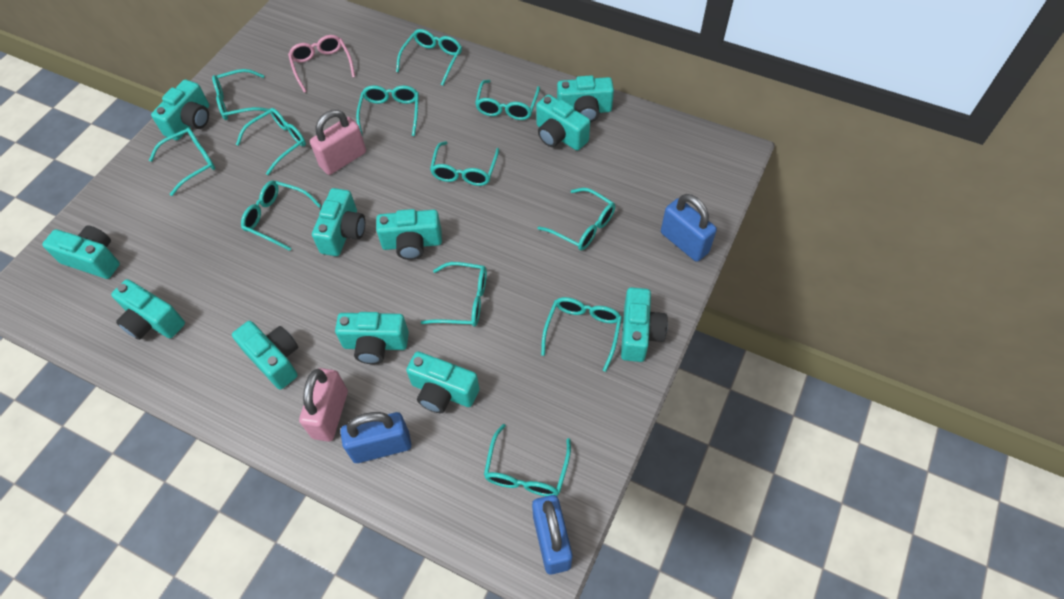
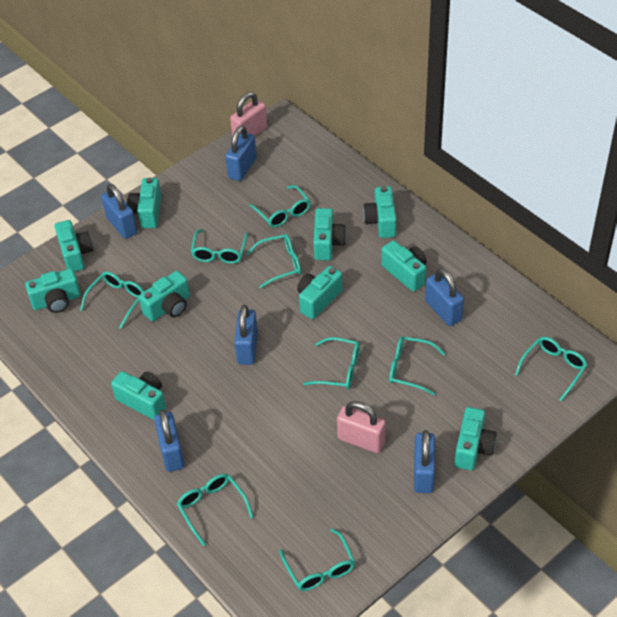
blue padlock: 3 -> 6
pink glasses: 1 -> 0
turquoise camera: 11 -> 10
turquoise glasses: 12 -> 9

